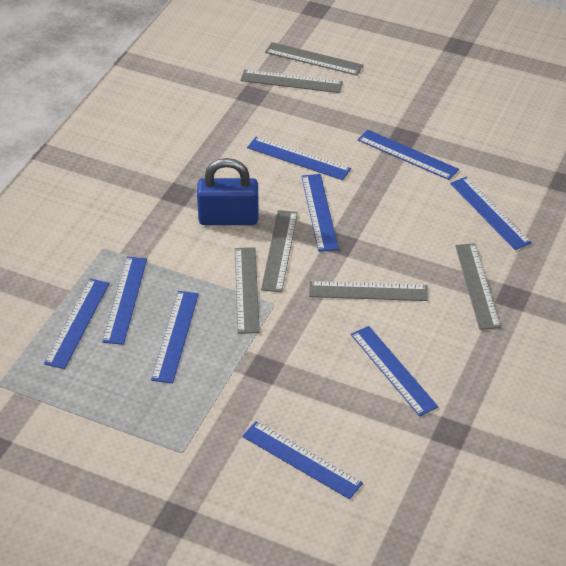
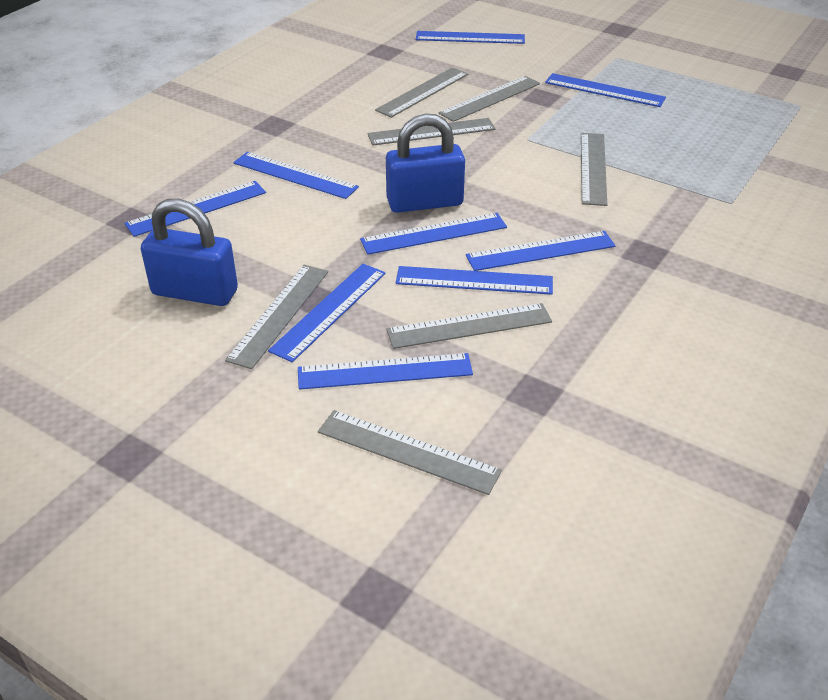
blue padlock: 1 -> 2
grey ruler: 6 -> 7

